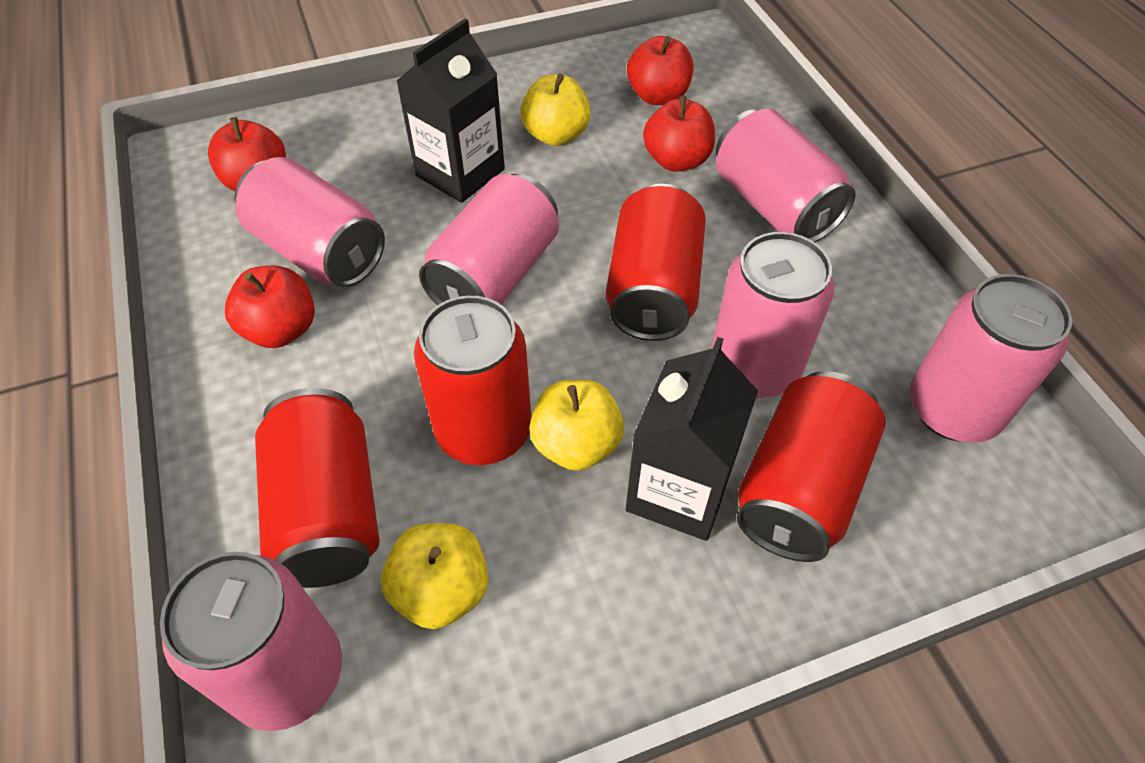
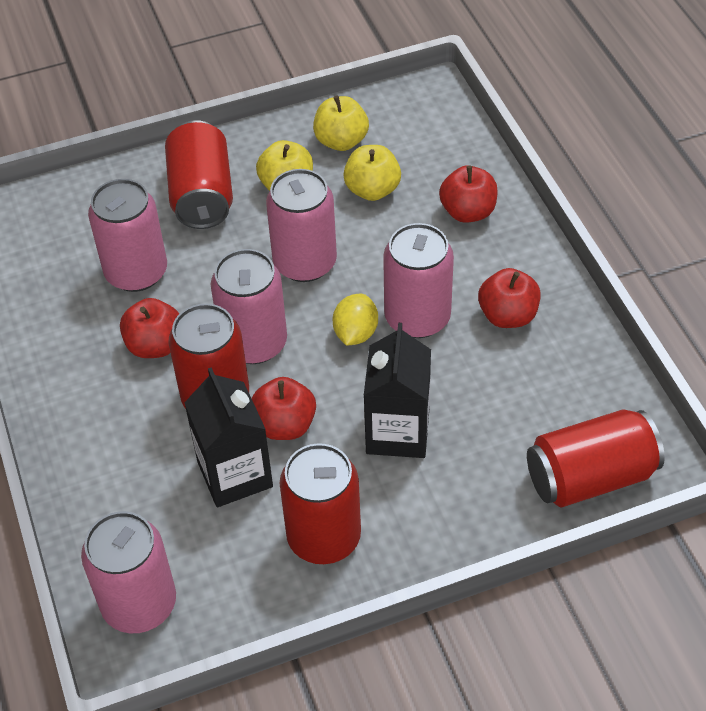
pink can: 6 -> 5
yellow lemon: 0 -> 1

